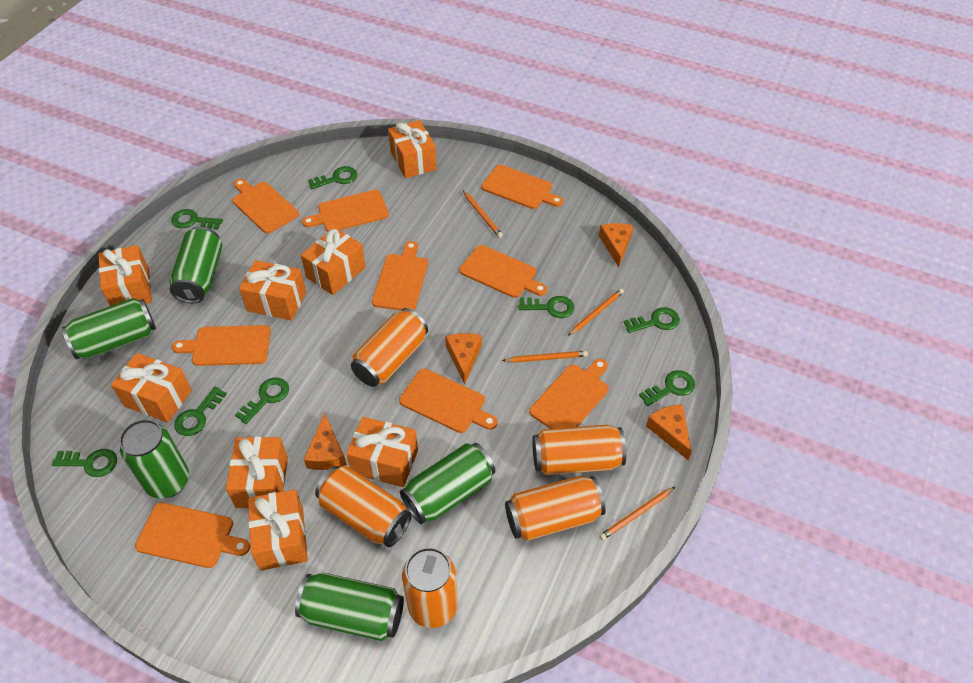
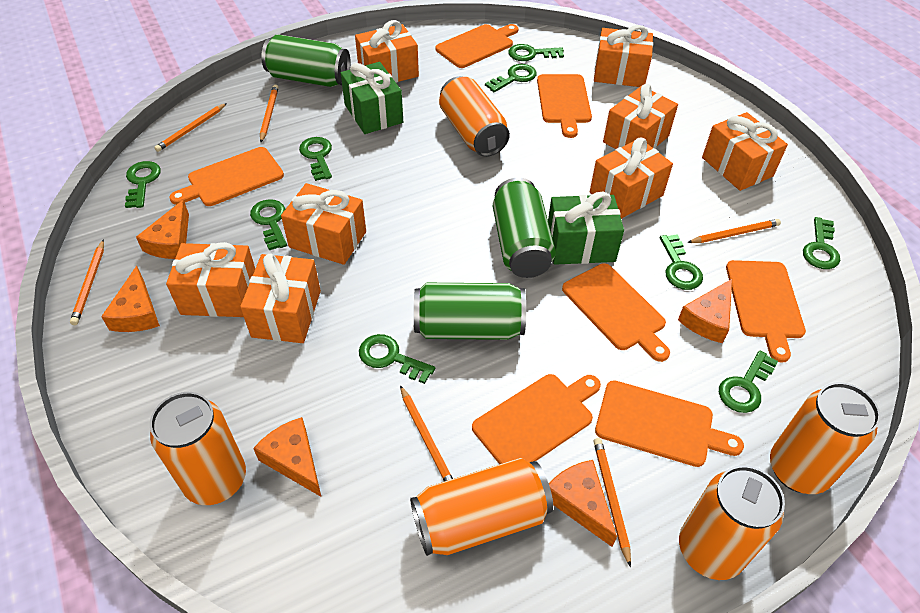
green can: 5 -> 3
green gift: 0 -> 2
green key: 8 -> 9
orange cheese: 4 -> 5
orange cutting board: 9 -> 7
orange pencil: 4 -> 6

